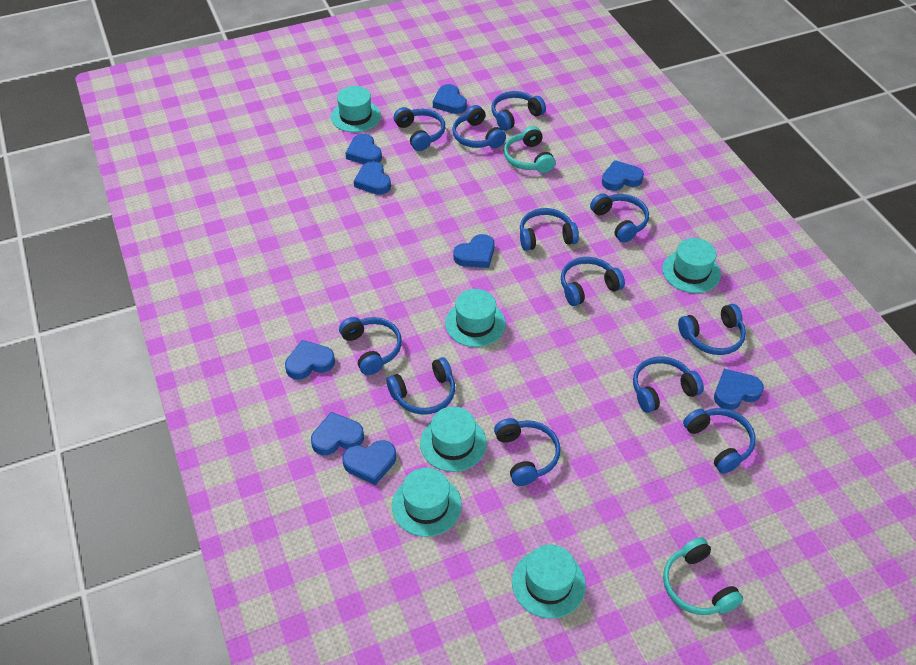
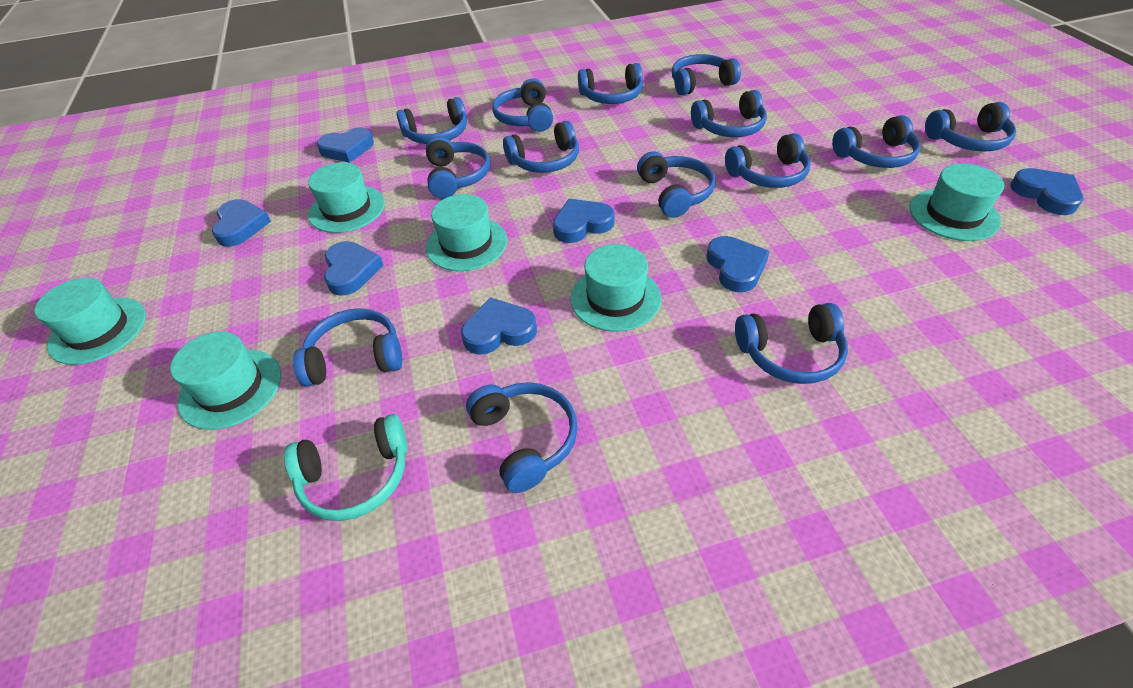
blue headphones: 12 -> 14
blue heart: 9 -> 7
turquoise headphones: 2 -> 1

